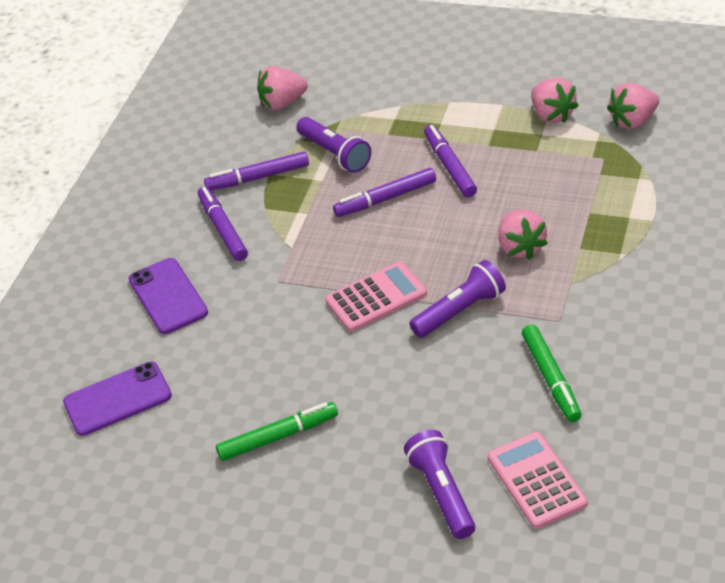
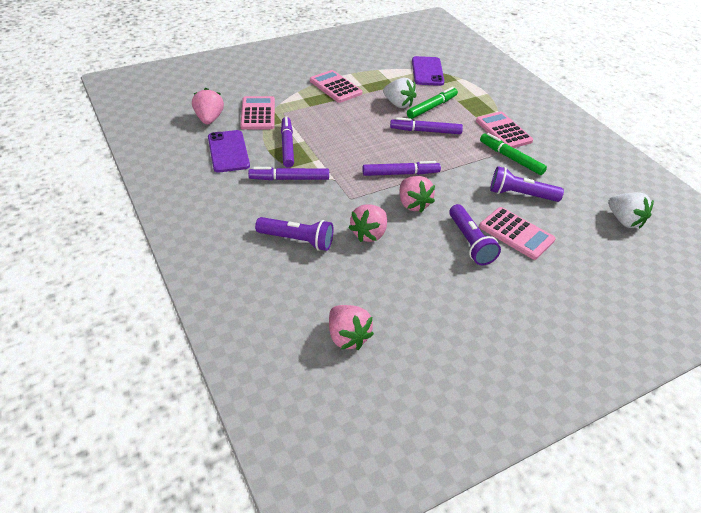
pink calculator: 2 -> 4
white strawberry: 0 -> 2

